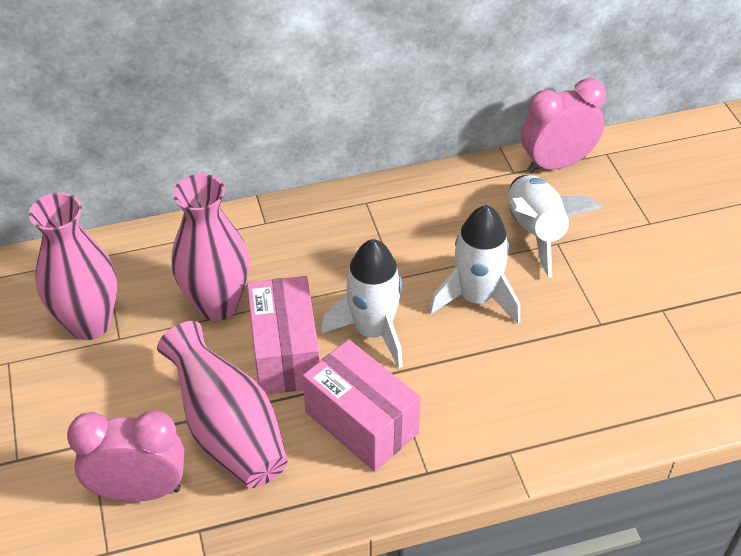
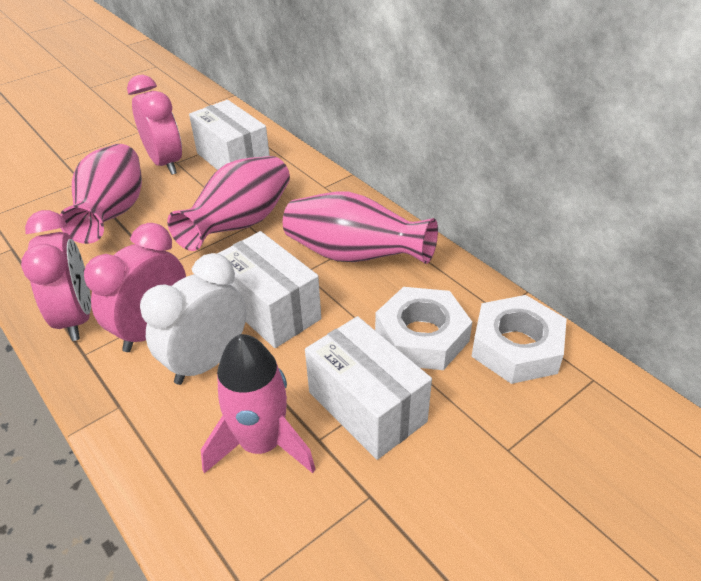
pink box: 2 -> 0
pink clock: 2 -> 3
pink rocket: 0 -> 1
white box: 0 -> 3
white clock: 0 -> 1
white nut: 0 -> 2
white rocket: 3 -> 0

